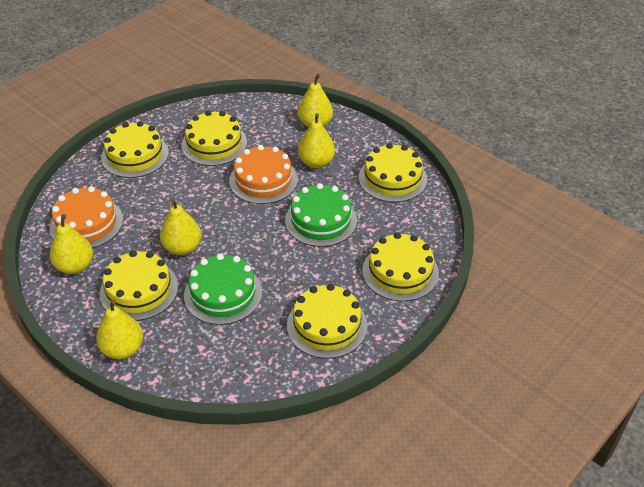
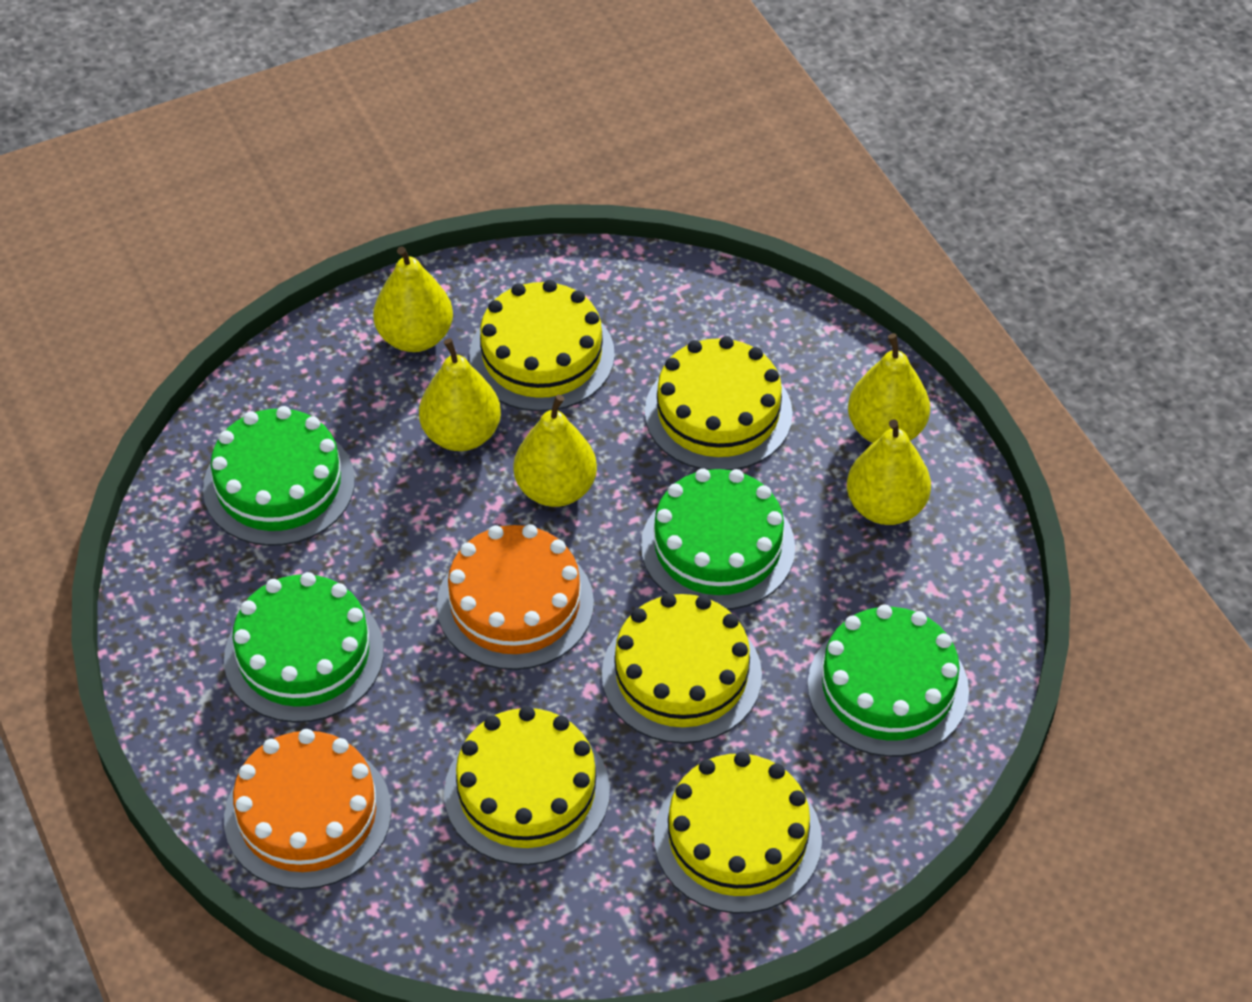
green cake: 2 -> 4
yellow cake: 6 -> 5

